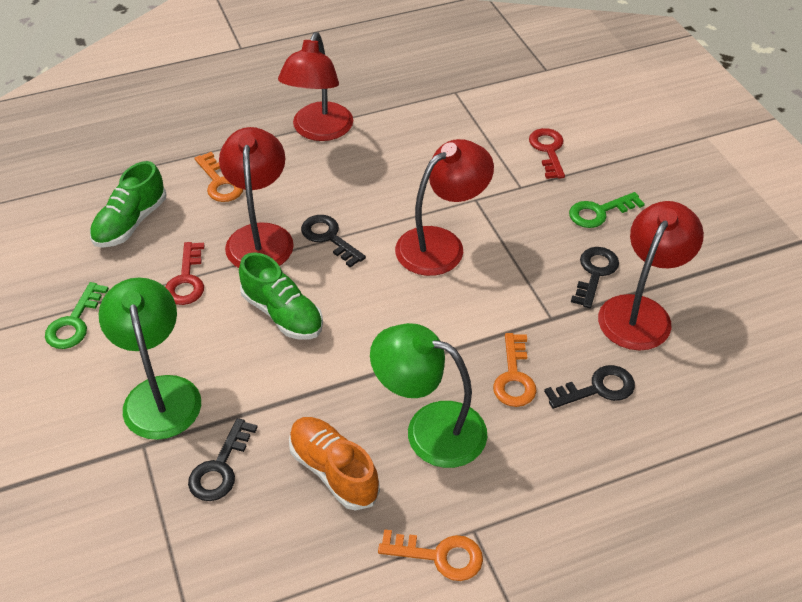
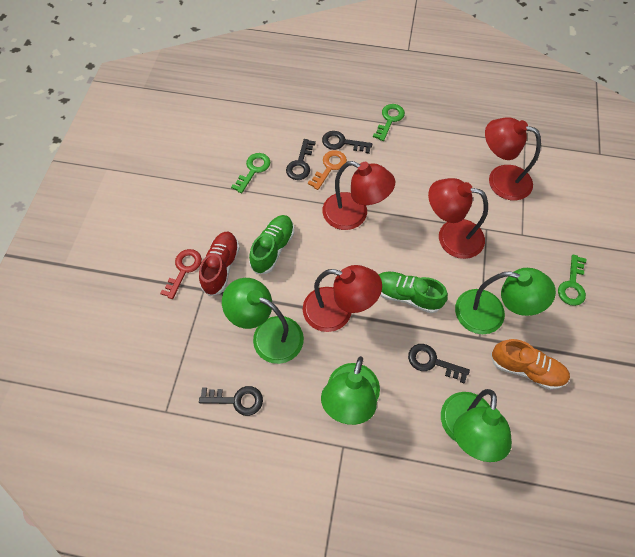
green key: 2 -> 3
green lamp: 2 -> 4
orange key: 3 -> 1
red key: 2 -> 1
red shoe: 0 -> 1

